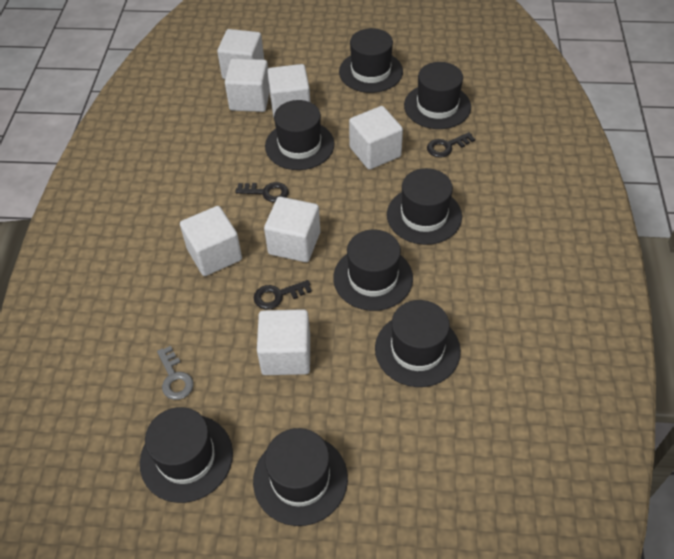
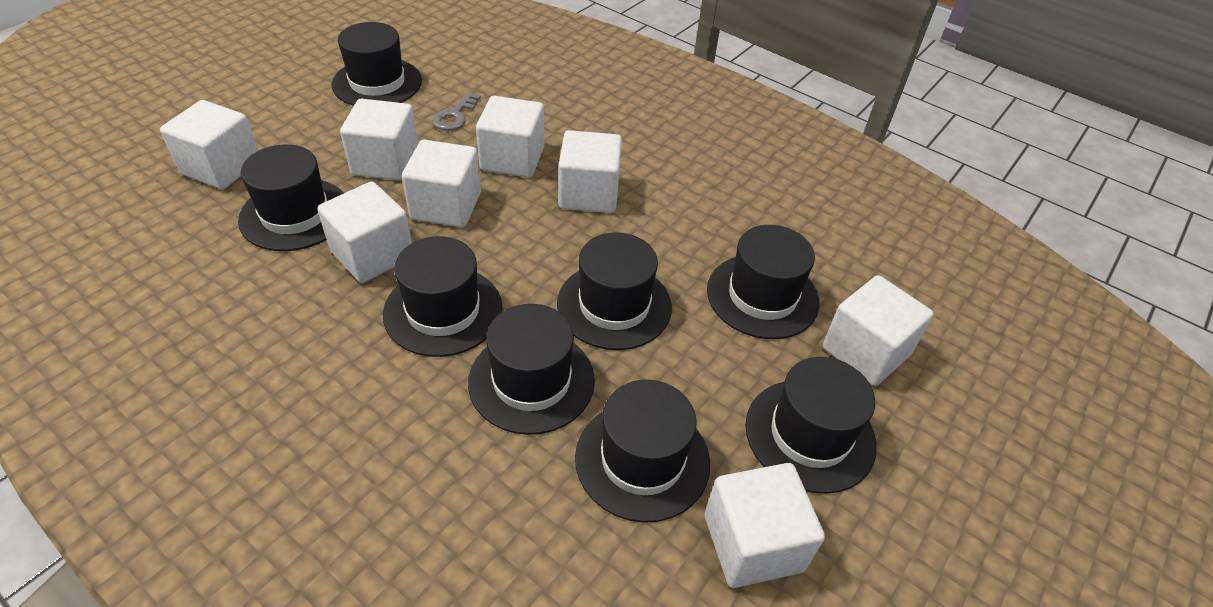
black key: 3 -> 0
white cube: 7 -> 8

